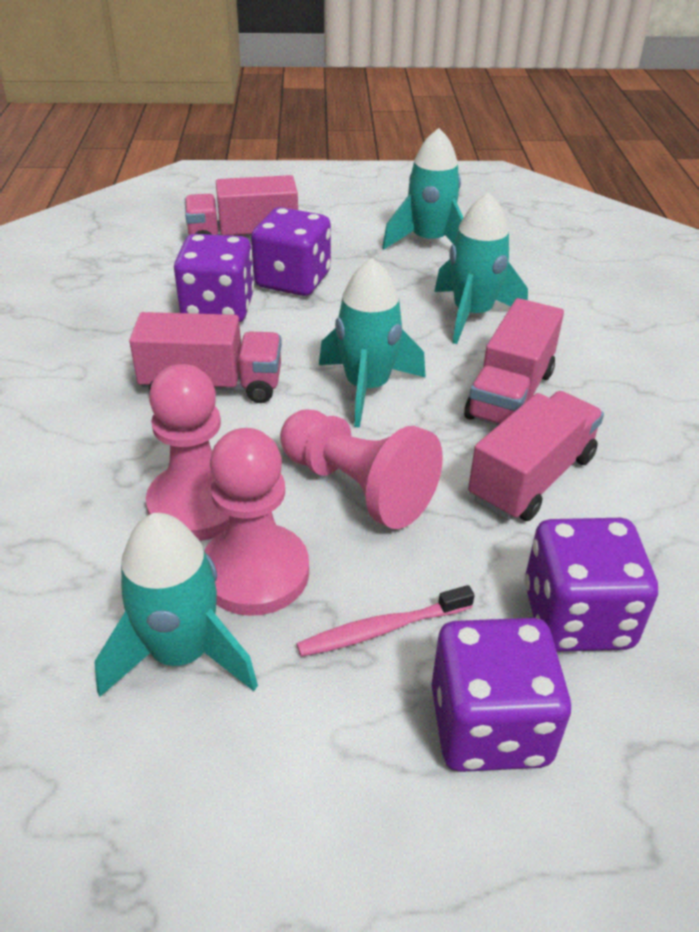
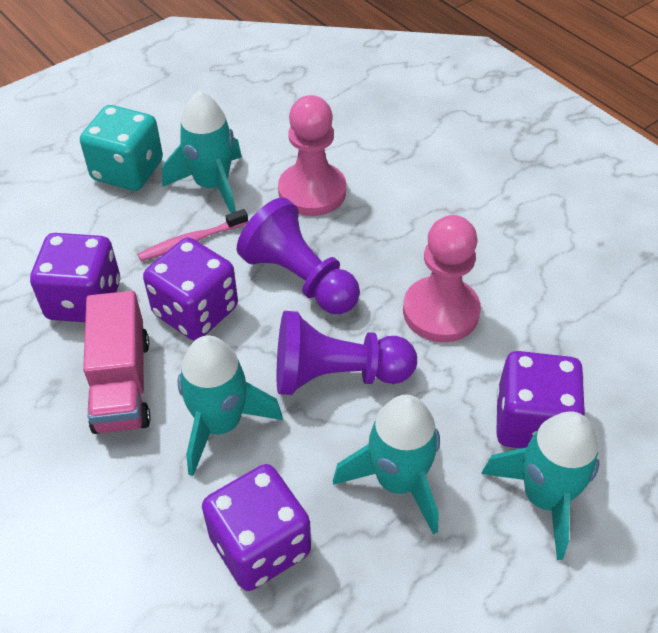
pink pawn: 3 -> 2
pink truck: 4 -> 1
purple pawn: 0 -> 2
turquoise dice: 0 -> 1

